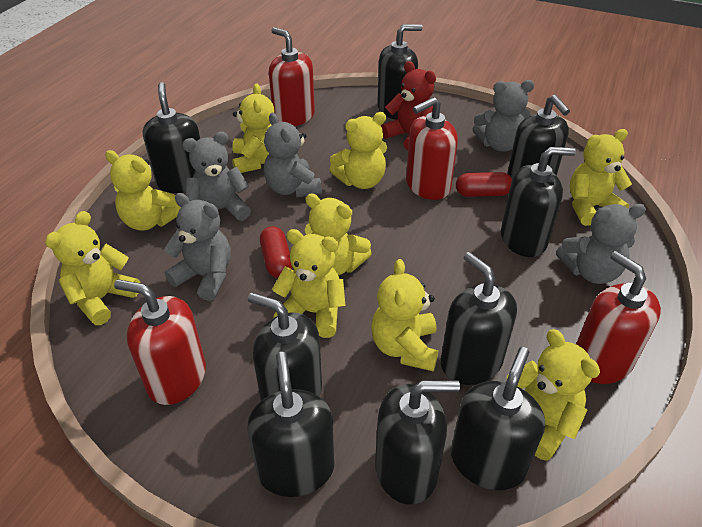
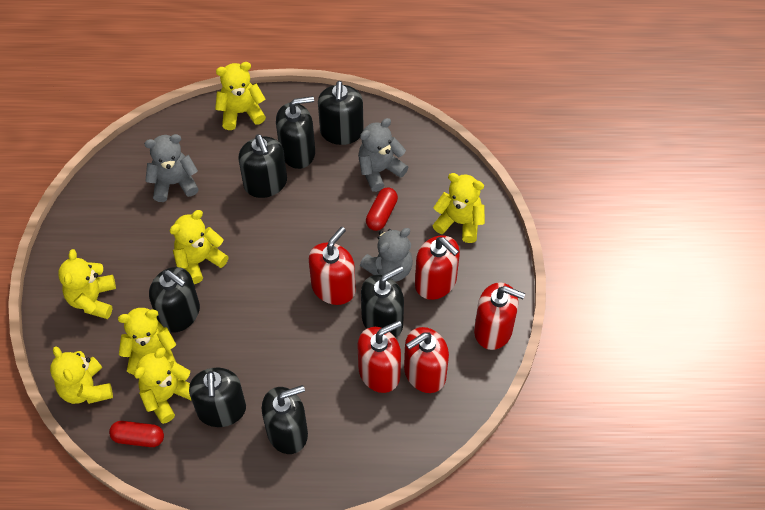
black soap dispenser: 9 -> 7
grey teddy bear: 5 -> 3
red soap dispenser: 4 -> 5
red teddy bear: 1 -> 0
yellow teddy bear: 9 -> 7

